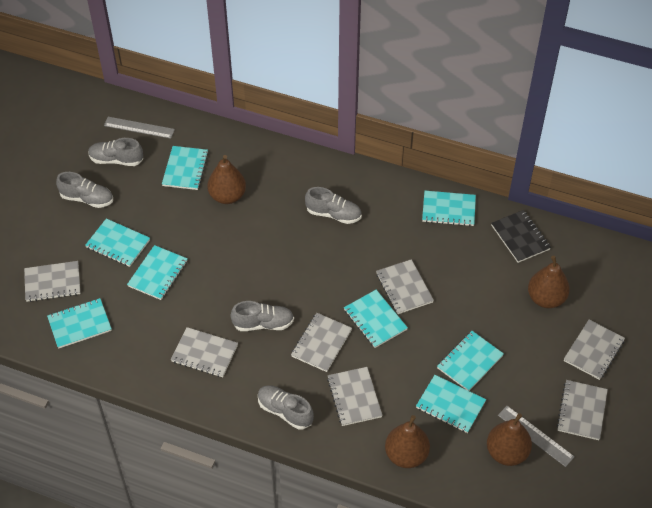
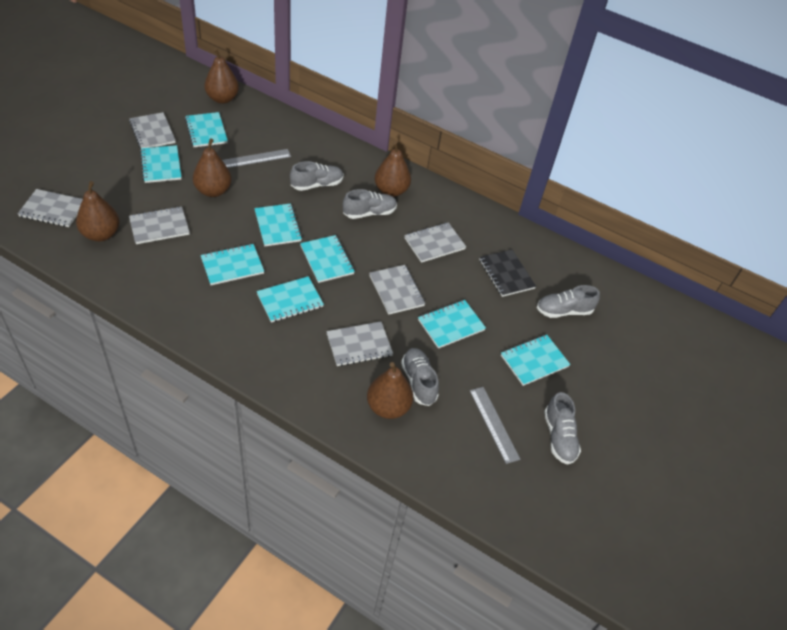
brown pear: 4 -> 5
grey notebook: 7 -> 6

